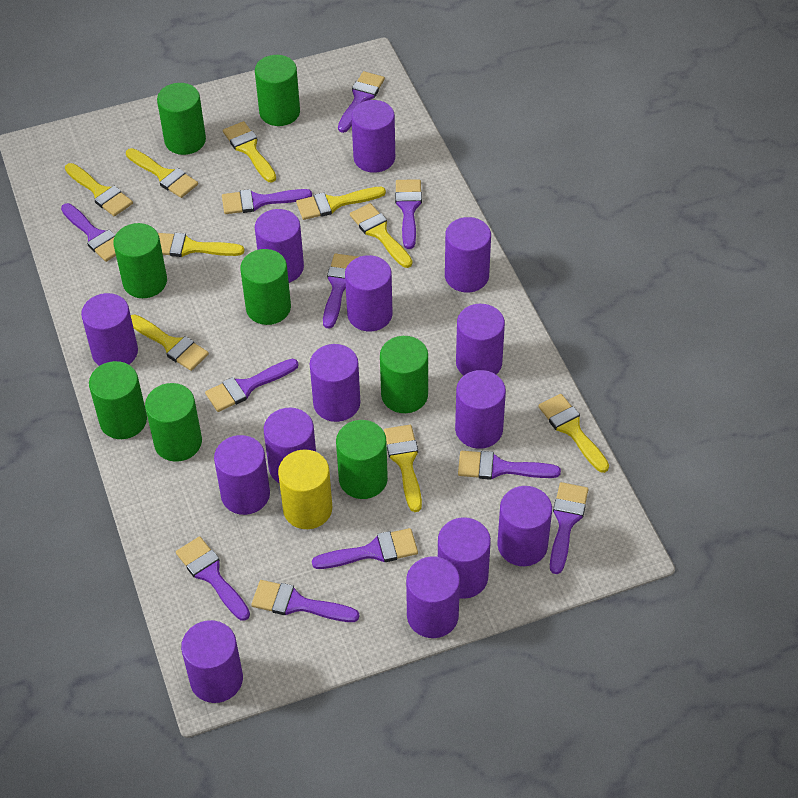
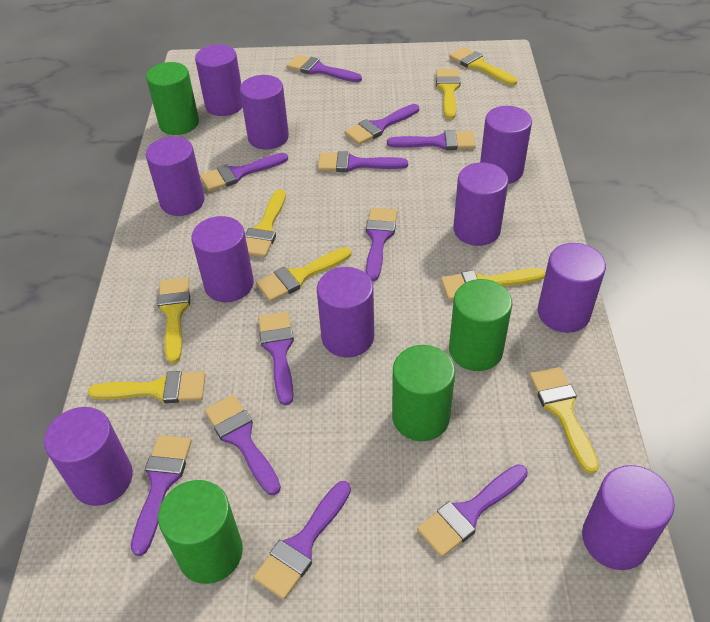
green cylinder: 8 -> 4
purple cylinder: 14 -> 10
yellow brush: 9 -> 8
yellow cylinder: 1 -> 0

